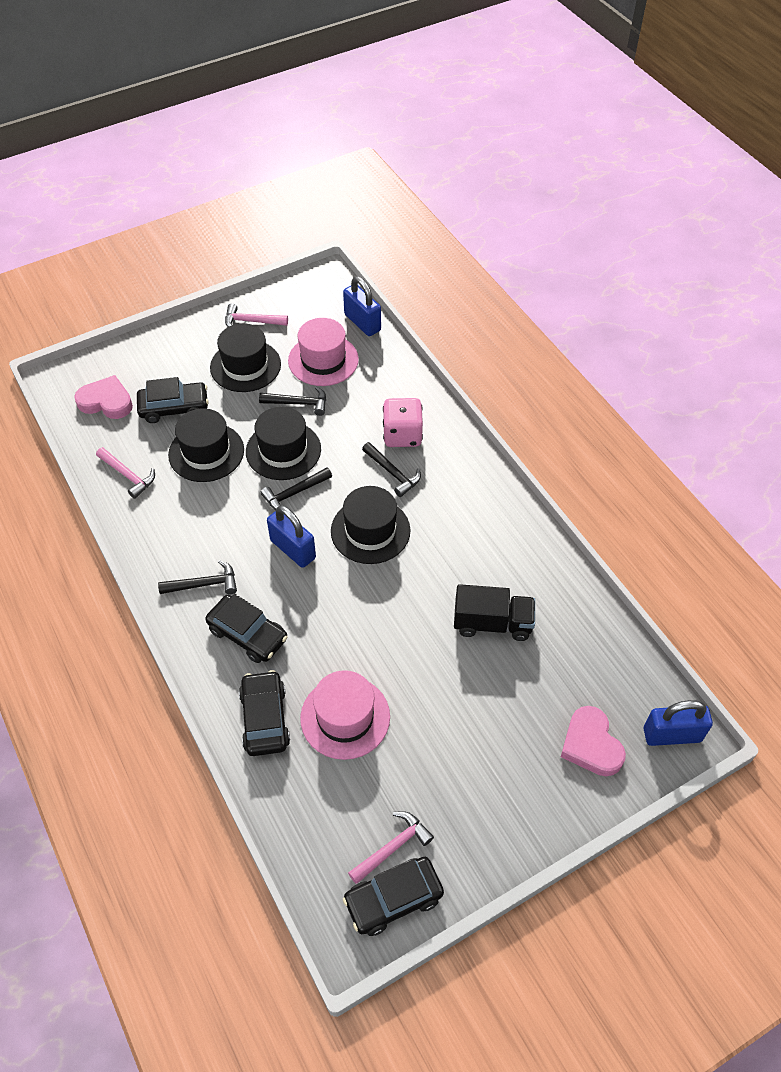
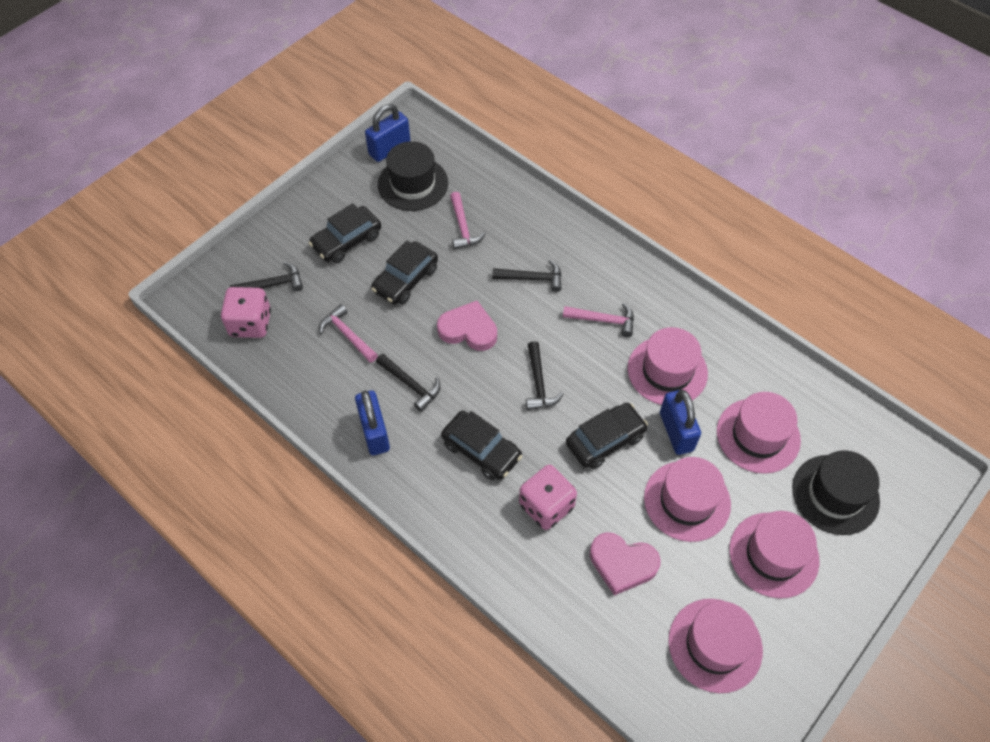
black hat: 4 -> 2
black truck: 1 -> 0
pink dice: 1 -> 2
pink hat: 2 -> 5

